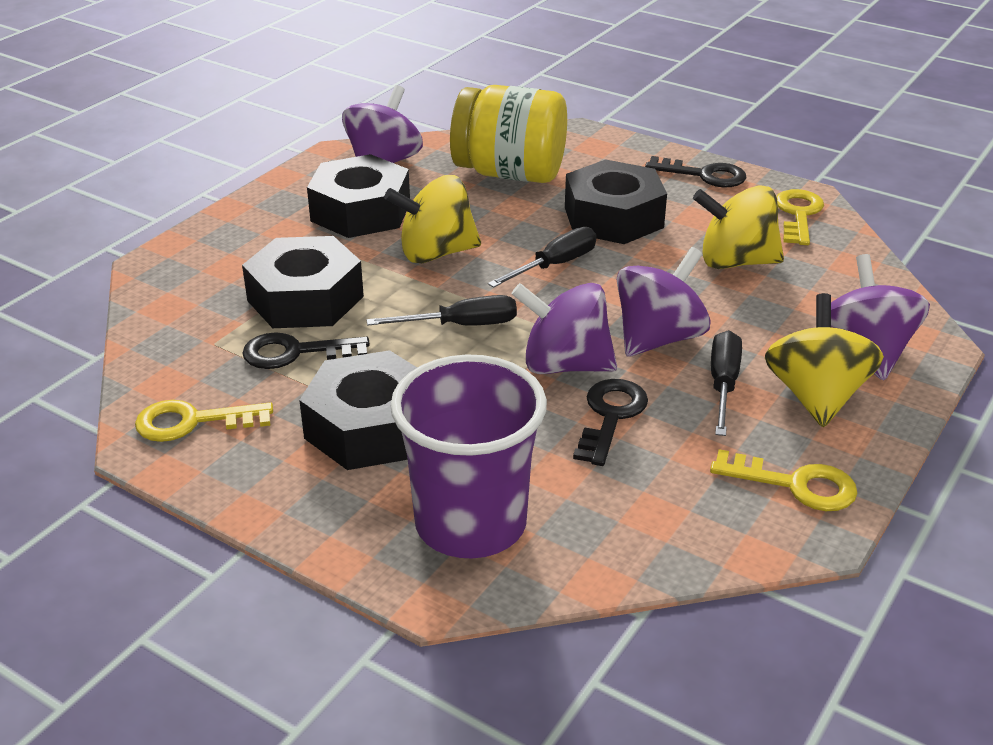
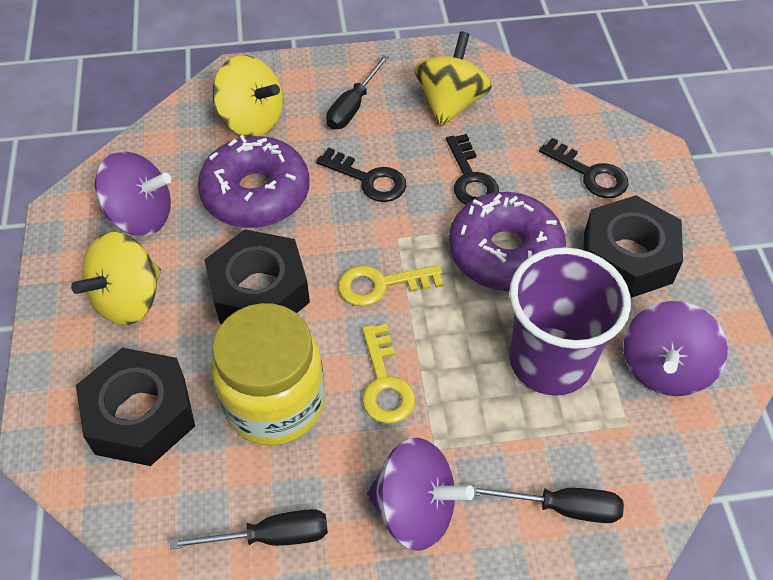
black nut: 4 -> 3
purple donut: 0 -> 2
purple spinning top: 4 -> 3
yellow key: 3 -> 2

